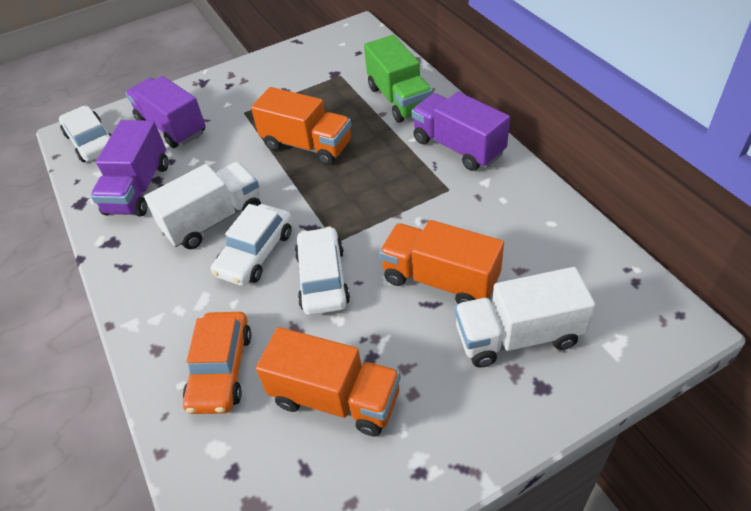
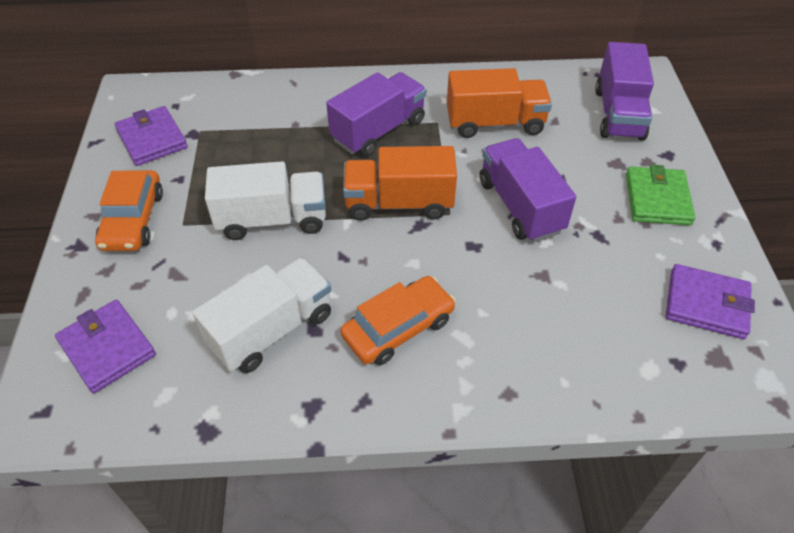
green truck: 1 -> 0
green wallet: 0 -> 1
orange car: 1 -> 2
orange truck: 3 -> 2
purple wallet: 0 -> 3
white car: 3 -> 0

